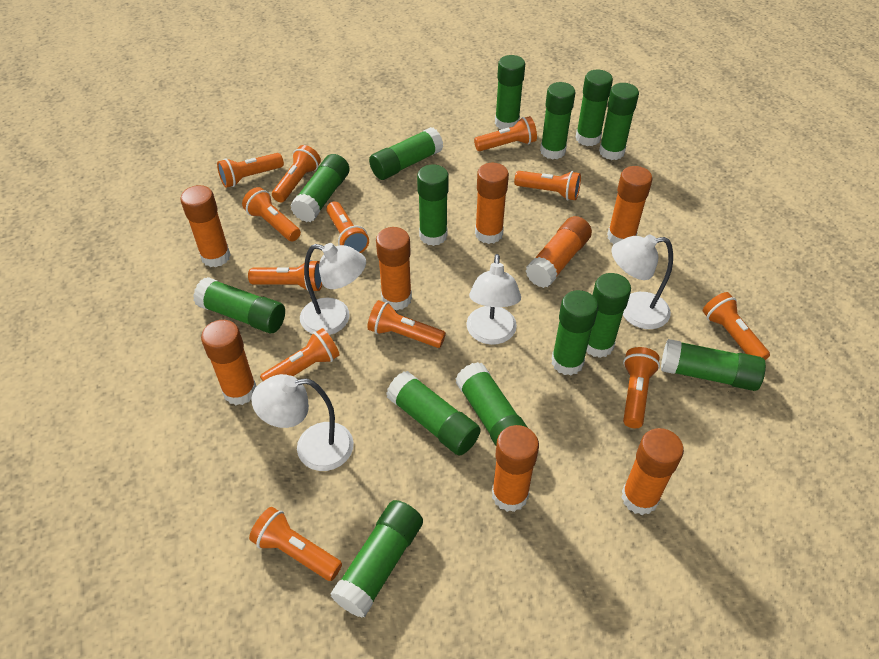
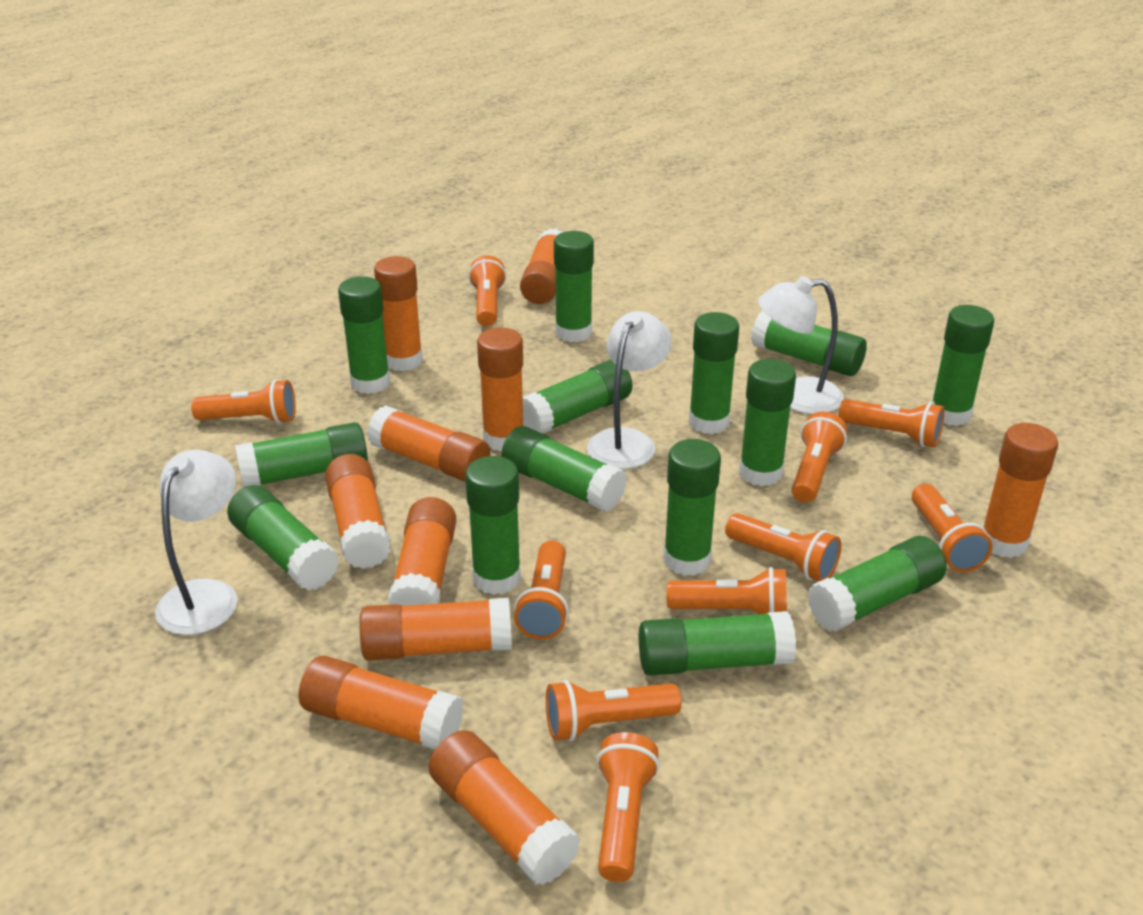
orange flashlight: 12 -> 10
orange glue stick: 8 -> 10
white lamp: 4 -> 3

